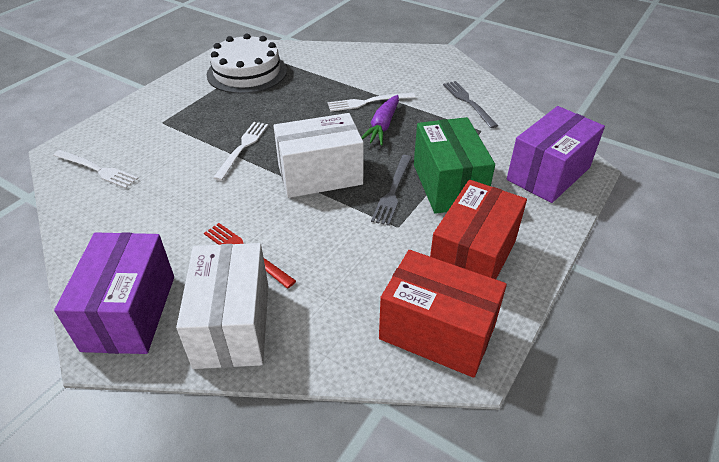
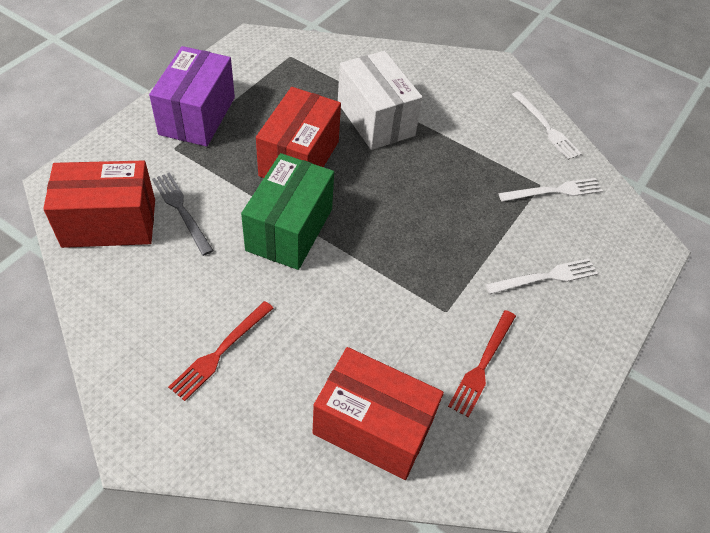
grey fork: 2 -> 1
purple box: 2 -> 1
purple carrot: 1 -> 0
red box: 2 -> 3
red fork: 1 -> 2
white box: 2 -> 1
white cake: 1 -> 0

